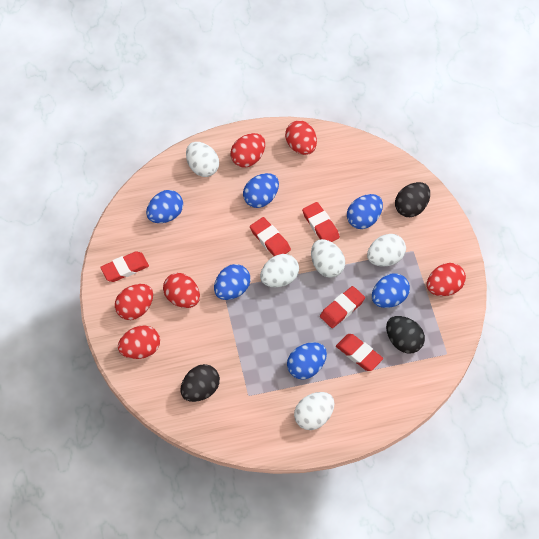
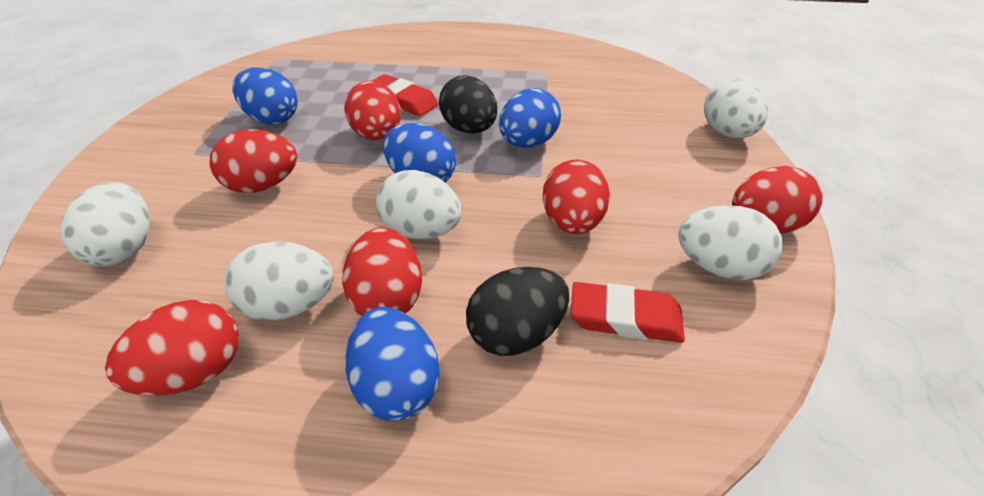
black egg: 3 -> 2
blue egg: 6 -> 4
red eraser: 5 -> 2

